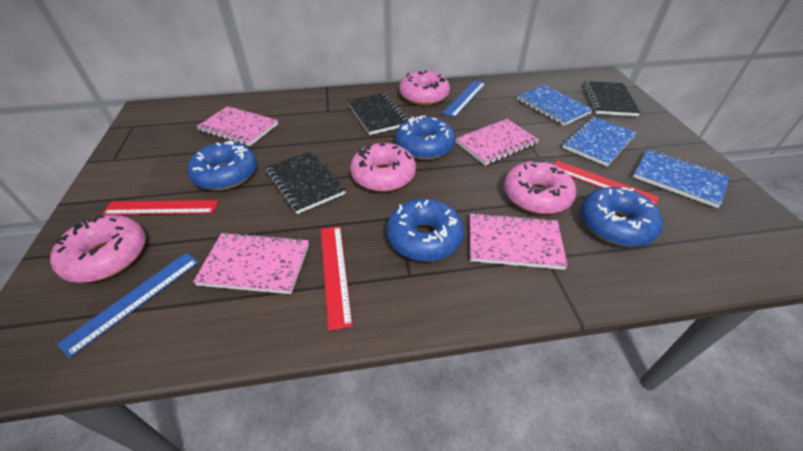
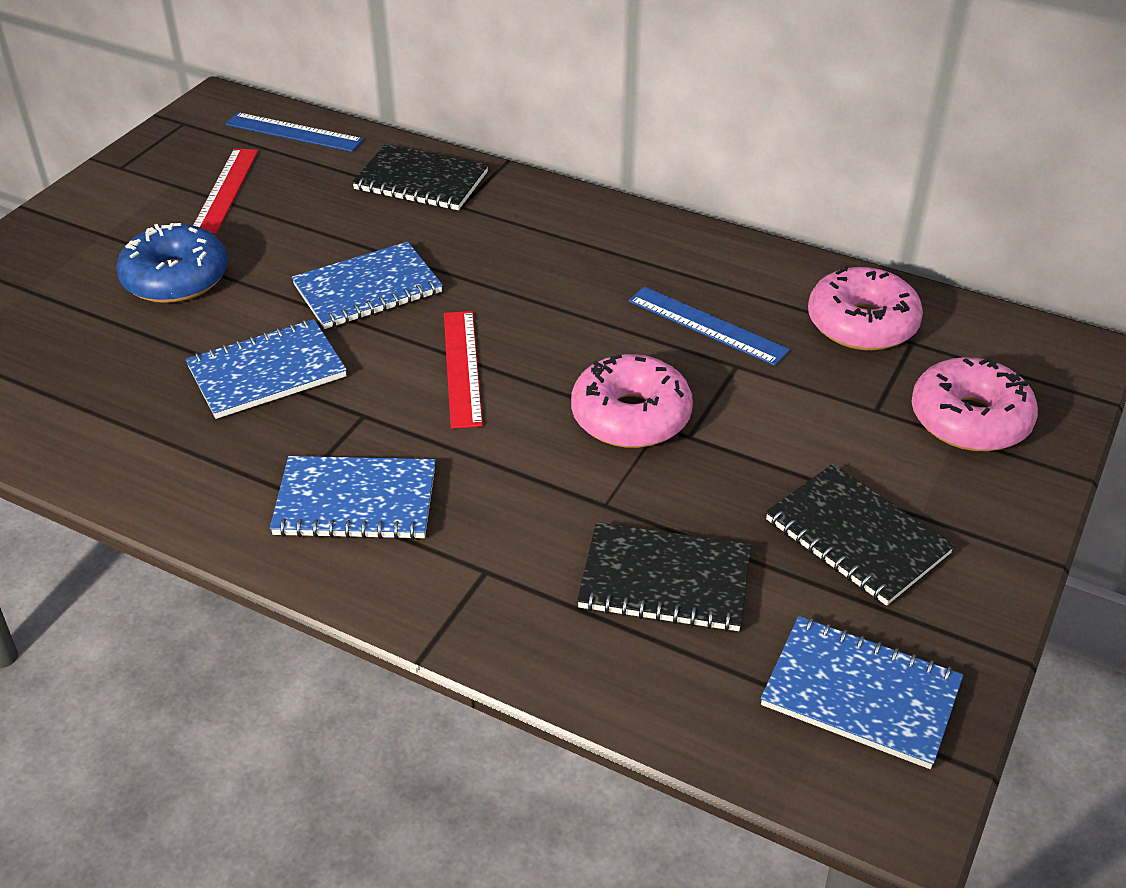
blue donut: 4 -> 1
blue notebook: 3 -> 4
pink donut: 4 -> 3
pink notebook: 4 -> 0
red ruler: 3 -> 2

